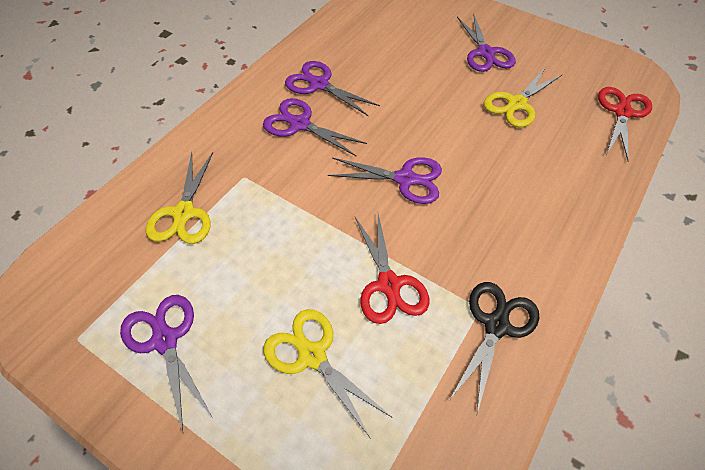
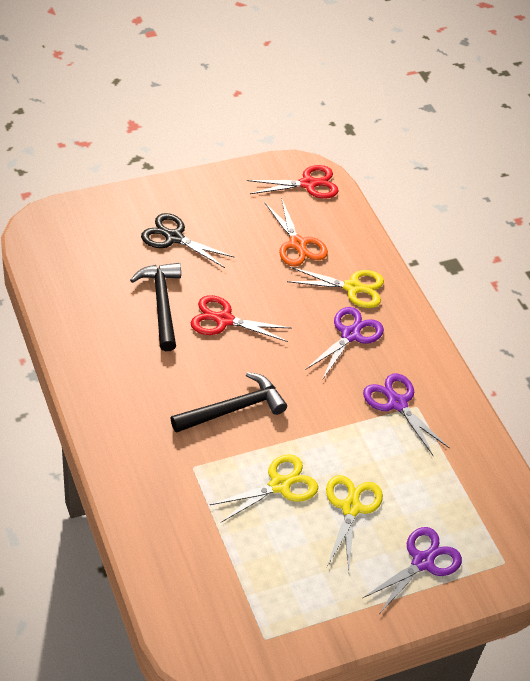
black hammer: 0 -> 2
orange scissors: 0 -> 1
purple scissors: 5 -> 3

